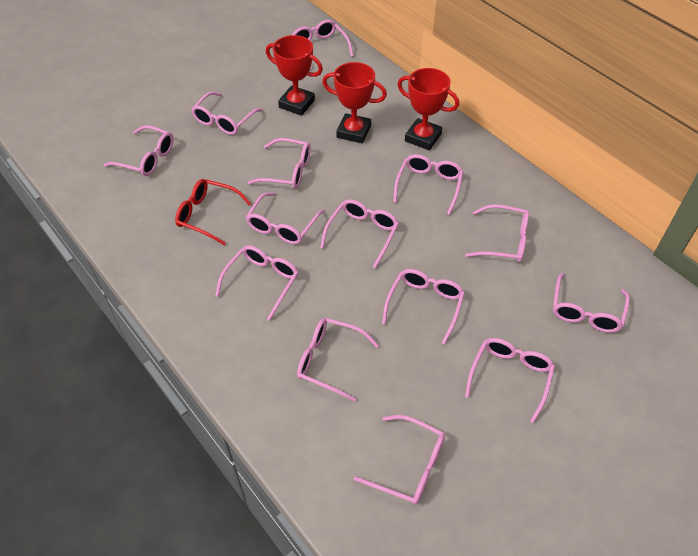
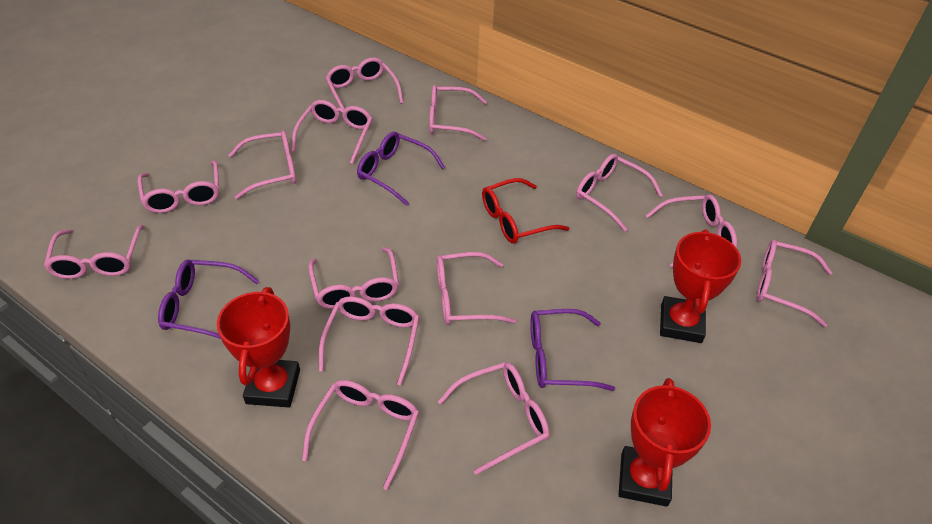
purple glasses: 0 -> 3

